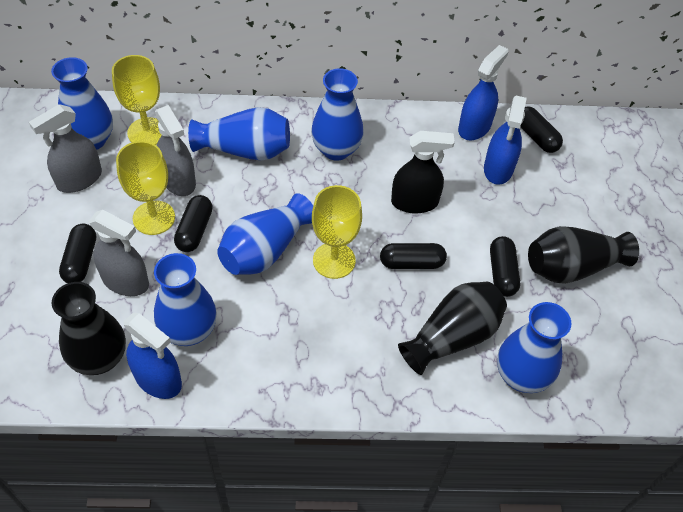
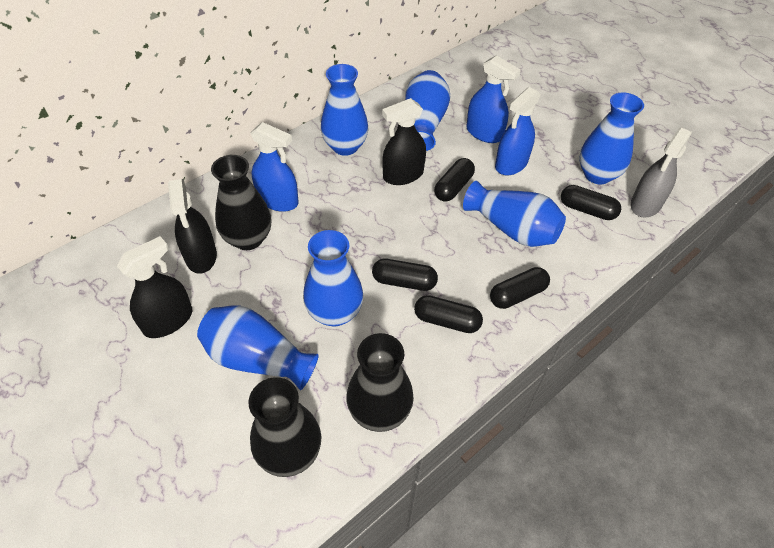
black spray bottle: 1 -> 3
grey spray bottle: 3 -> 1
yellow goblet: 3 -> 0

